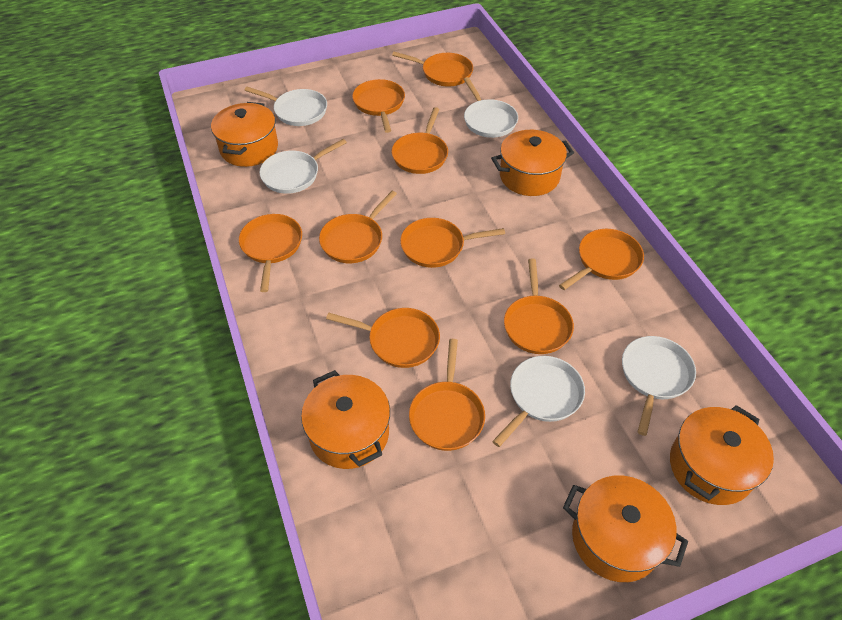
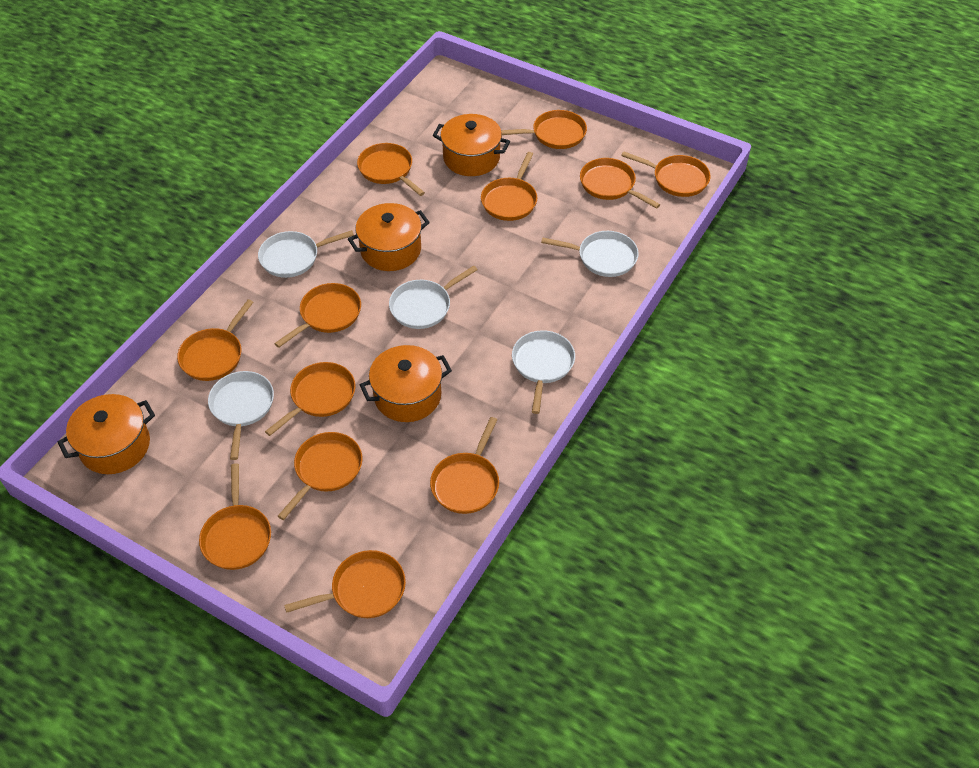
orange pan: 10 -> 12
orange pot: 5 -> 4

